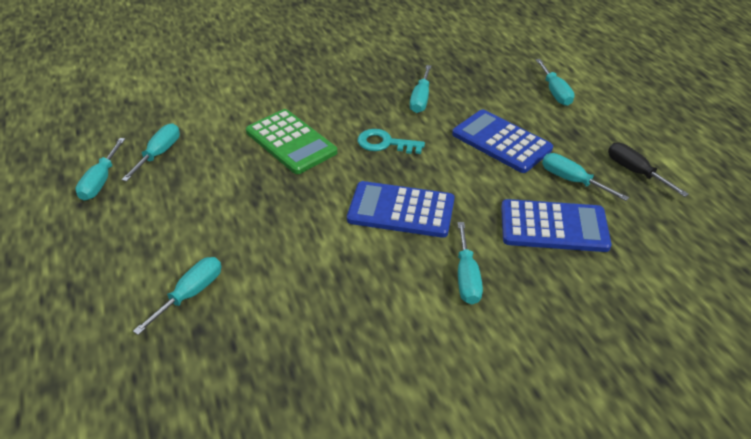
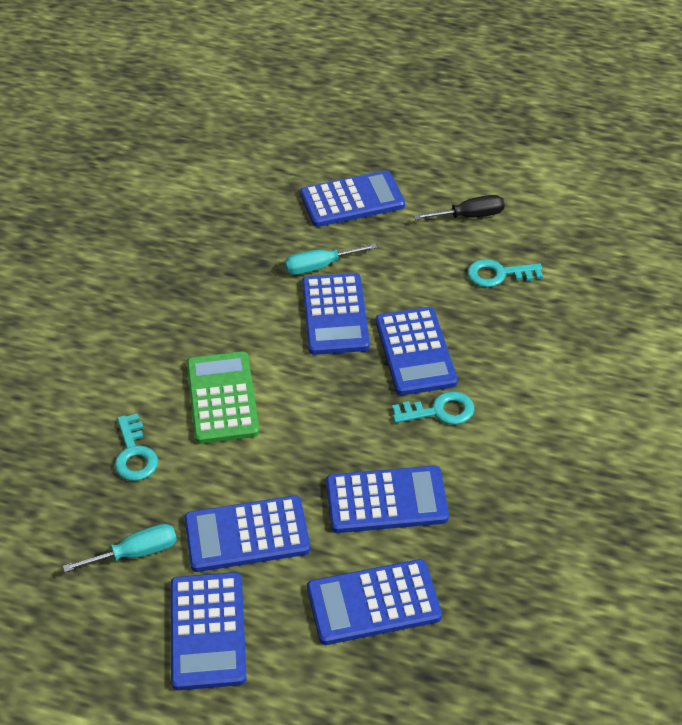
blue calculator: 3 -> 7
turquoise key: 1 -> 3
turquoise screwdriver: 7 -> 2

